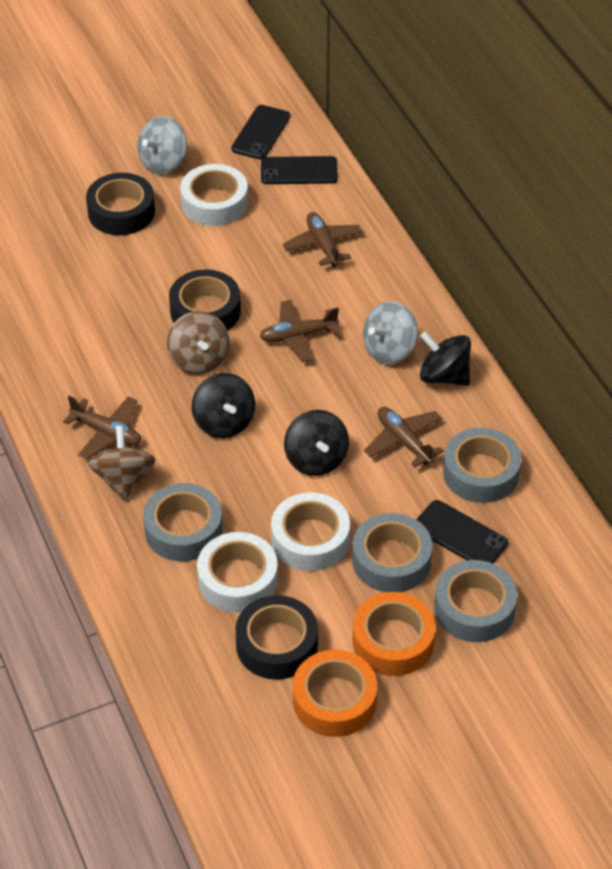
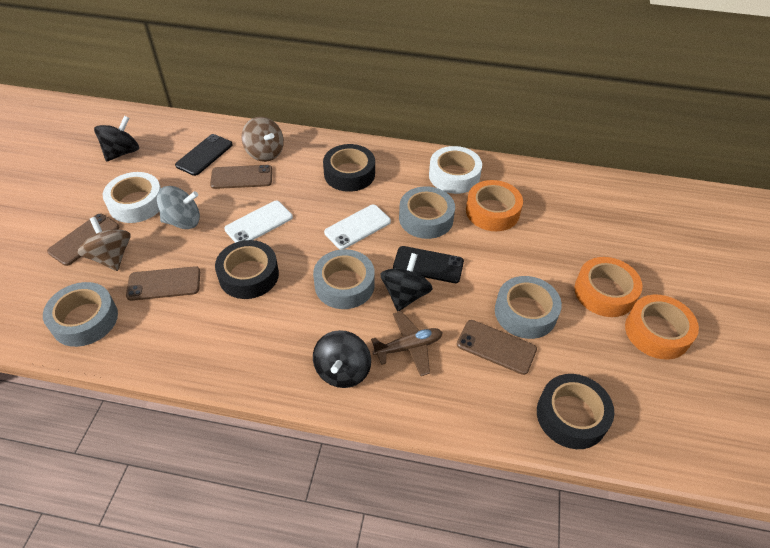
black phone: 3 -> 2
brown phone: 0 -> 4
brown plane: 4 -> 1
grey spinning top: 2 -> 1
orange tape: 2 -> 3
white phone: 0 -> 2
white tape: 3 -> 2

